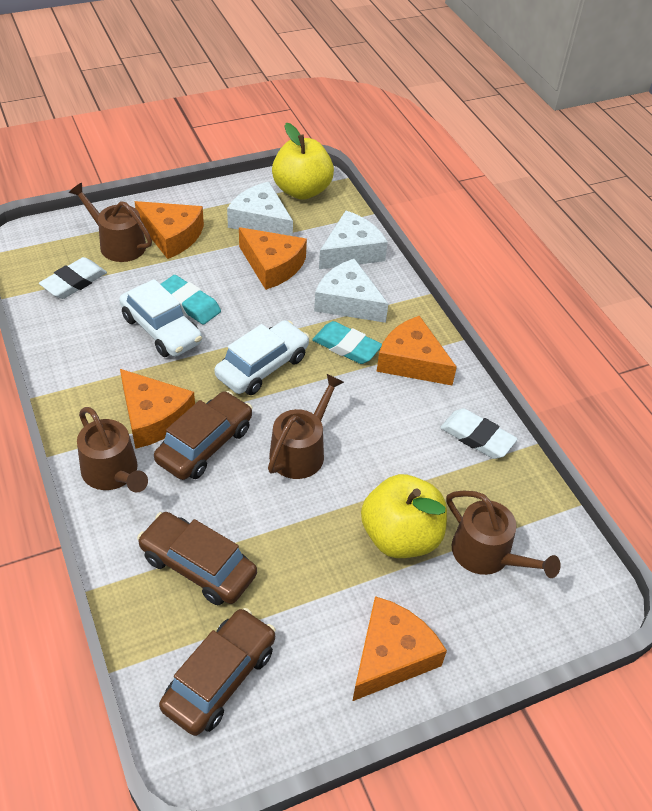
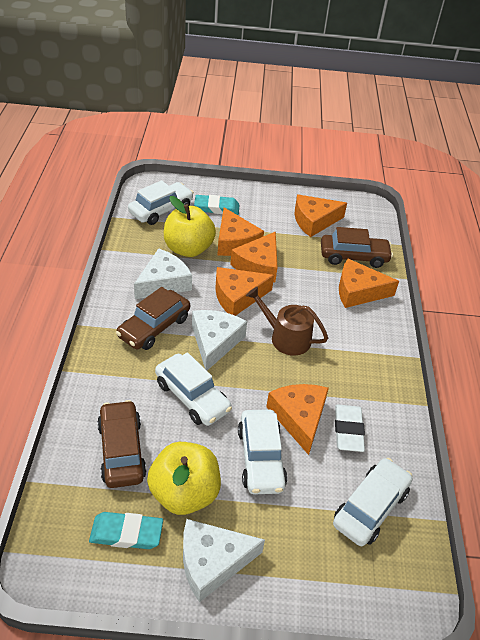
brown watering can: 4 -> 1
orange cheese: 5 -> 6
white car: 2 -> 4
white eraser: 2 -> 1

